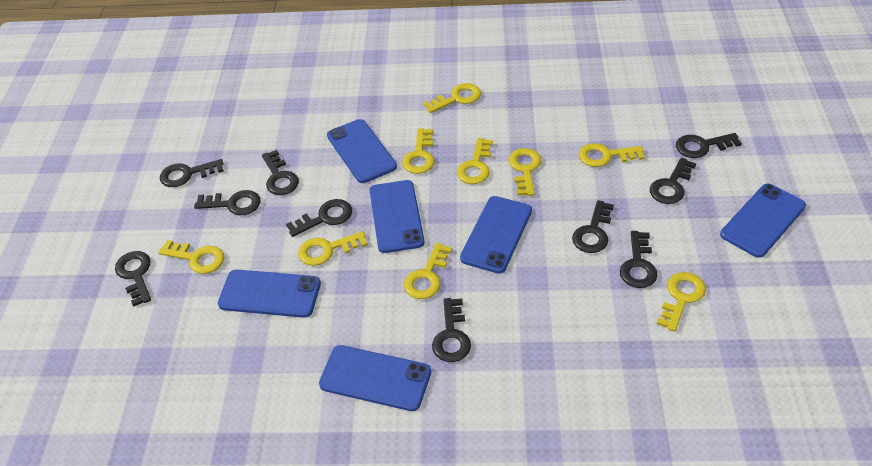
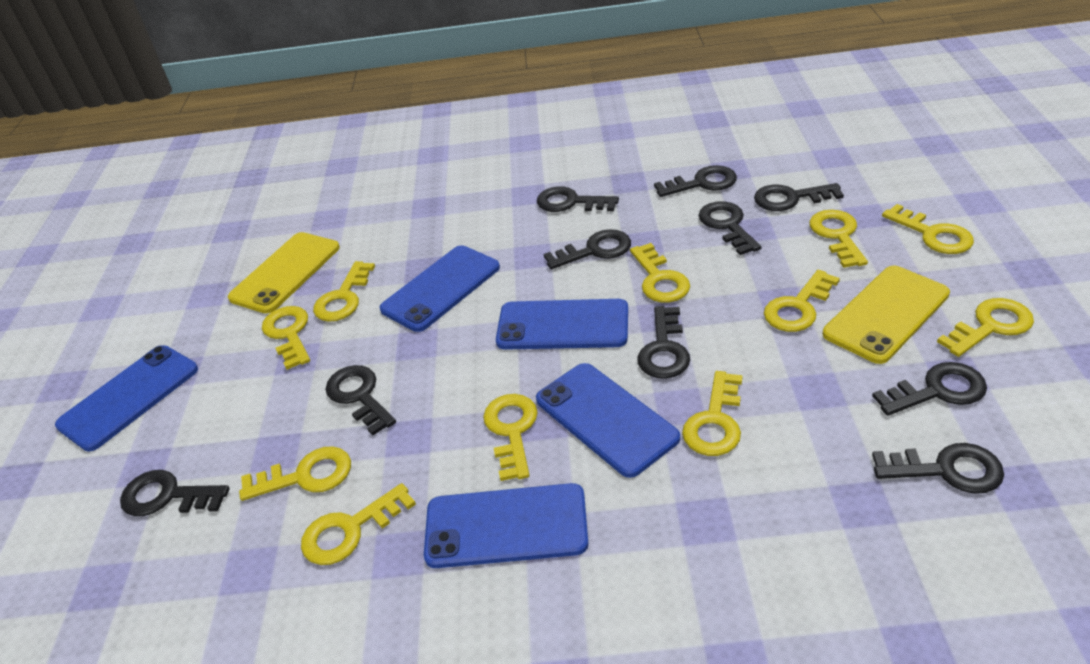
blue phone: 6 -> 5
yellow key: 9 -> 11
yellow phone: 0 -> 2

